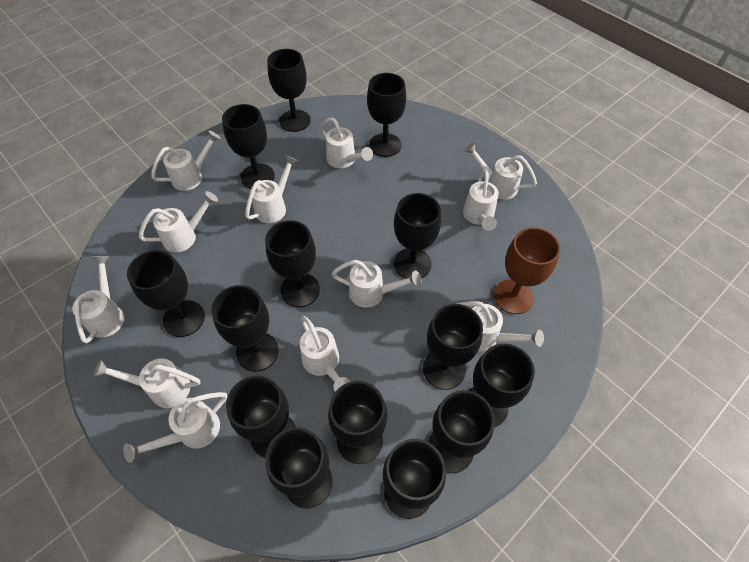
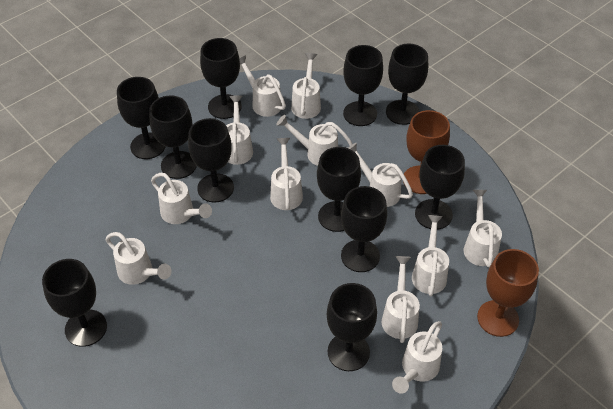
black goblet: 14 -> 11
brown goblet: 1 -> 2

